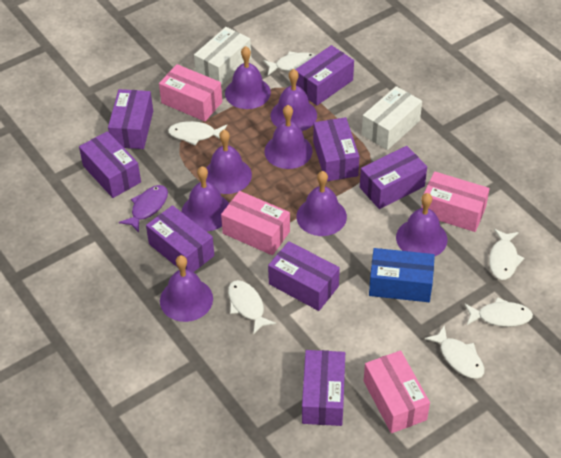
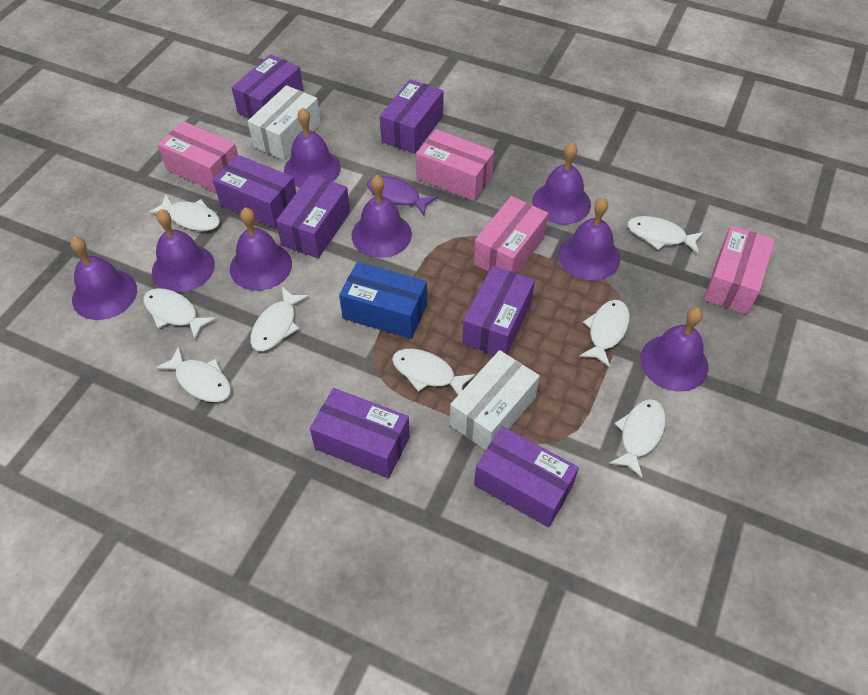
purple box: 8 -> 7
white fish: 6 -> 8

